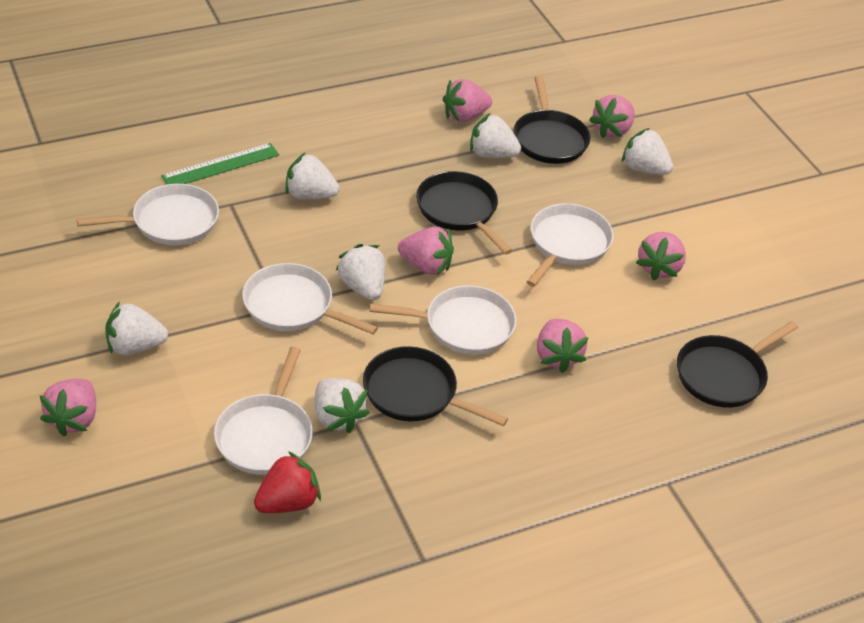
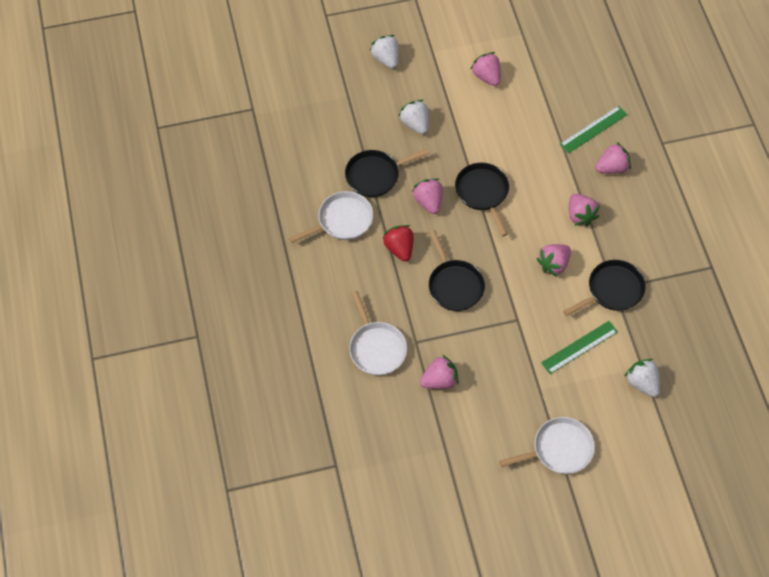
green ruler: 1 -> 2
white pan: 5 -> 3
white strawberry: 6 -> 3

